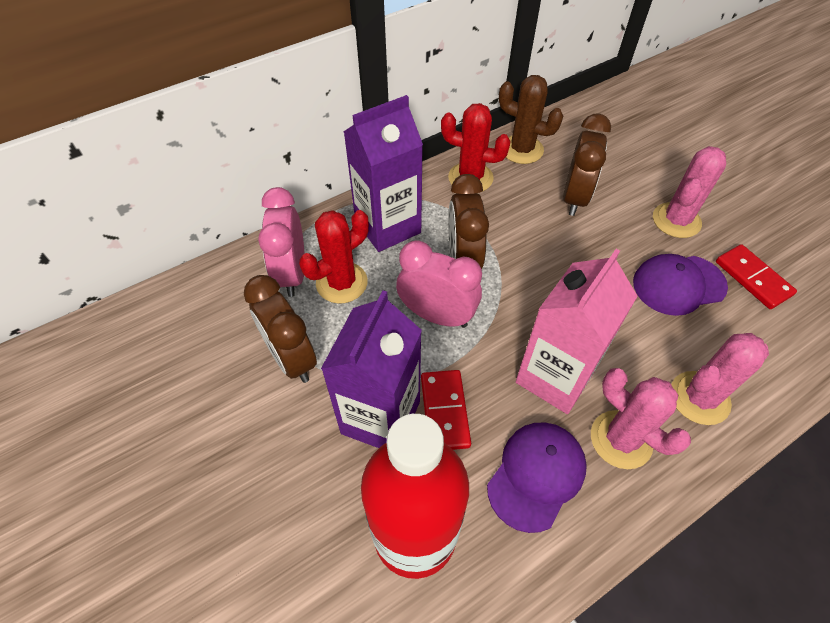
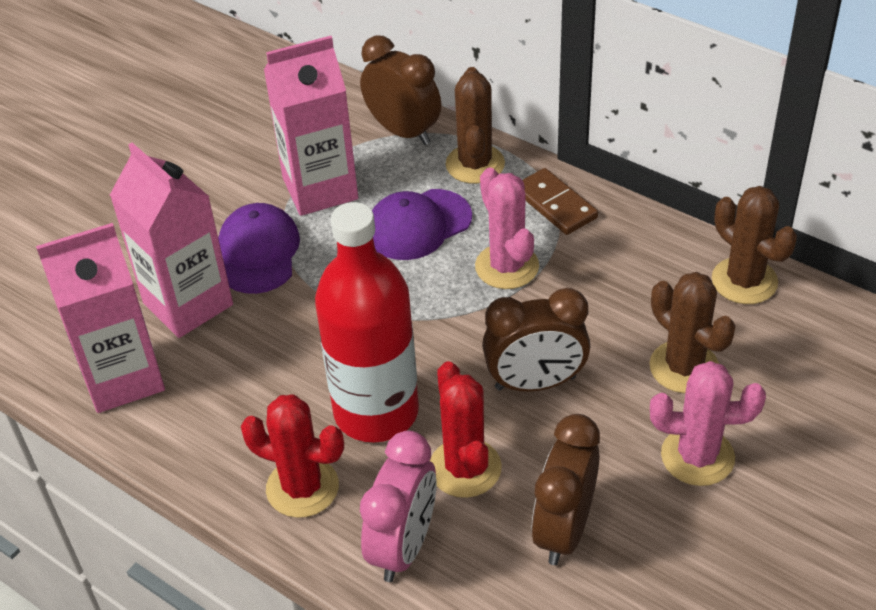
brown cactus: 1 -> 3
brown domino: 0 -> 1
pink cactus: 3 -> 2
pink carton: 1 -> 3
pink clock: 2 -> 1
purple carton: 2 -> 0
red domino: 2 -> 0

